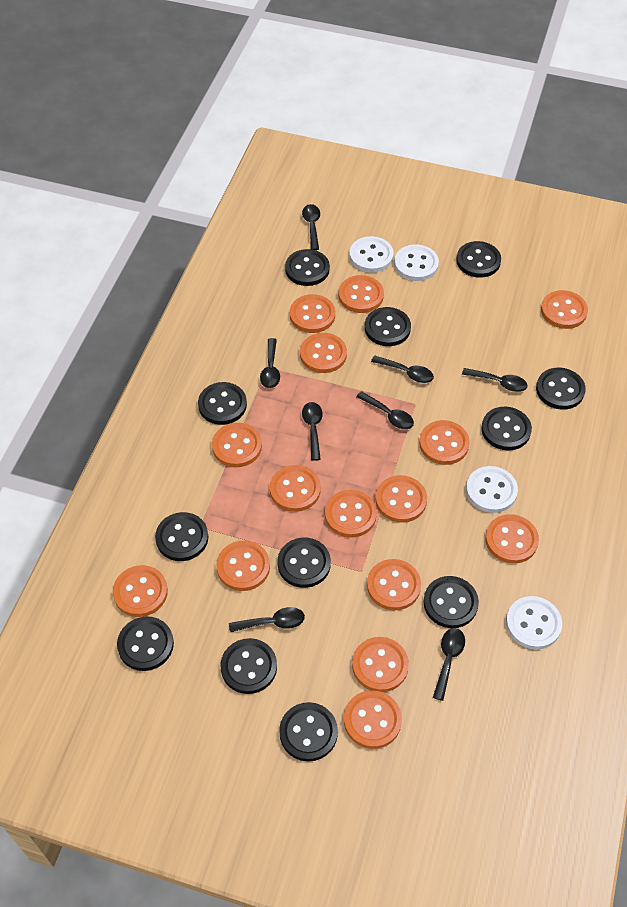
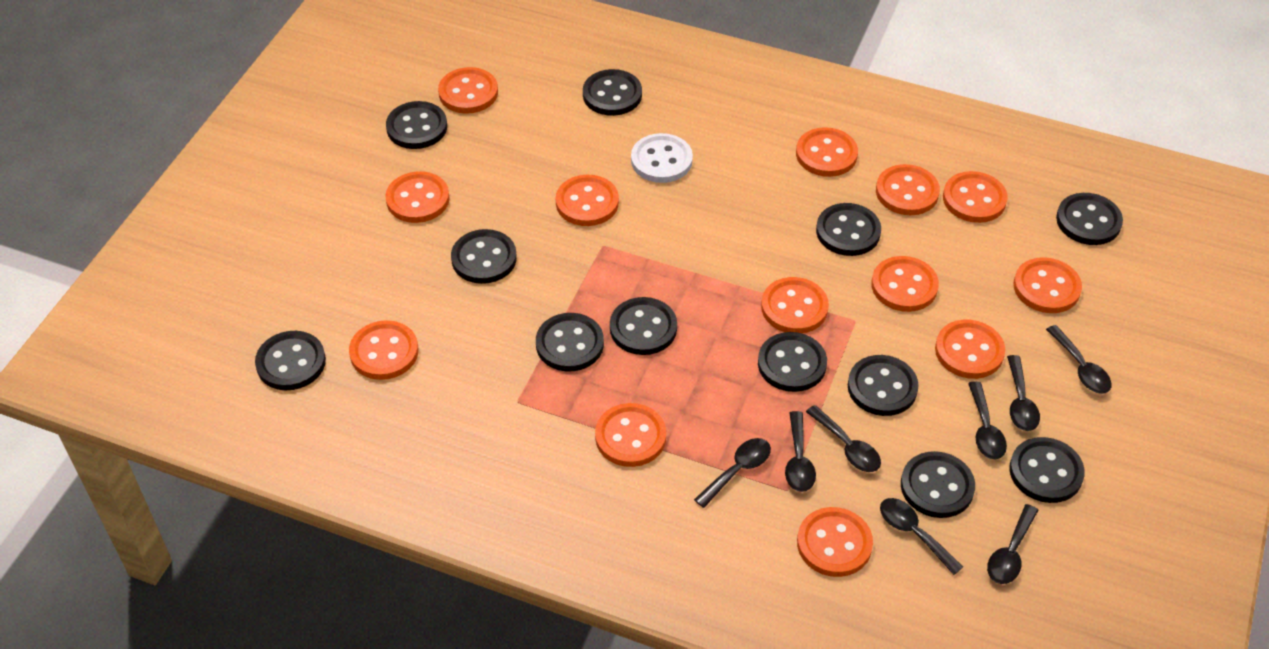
orange button: 15 -> 13
white button: 4 -> 1

